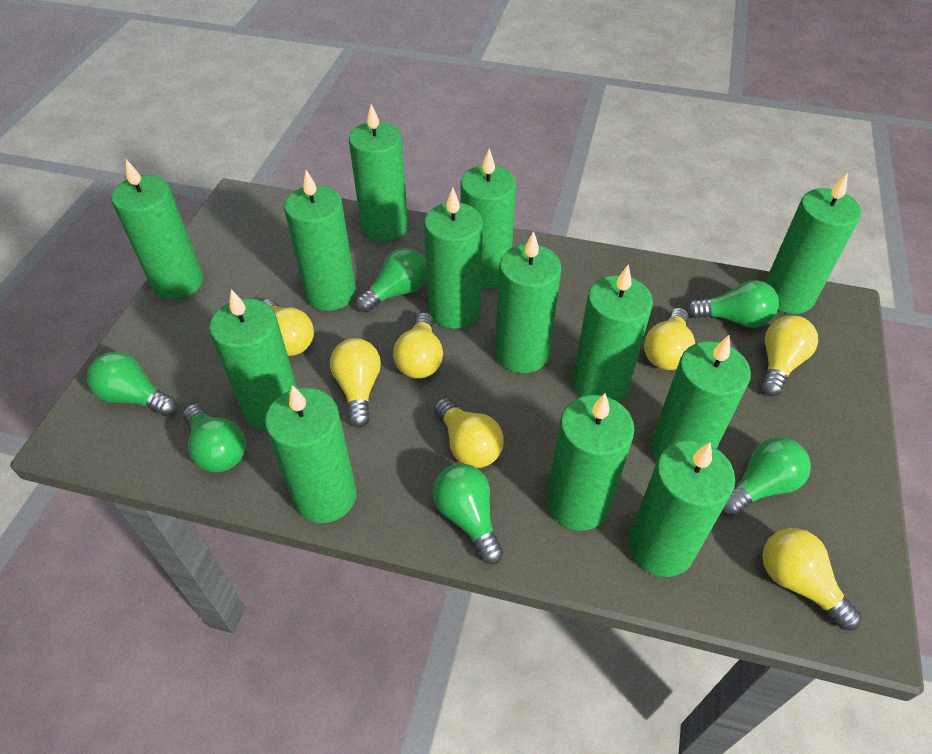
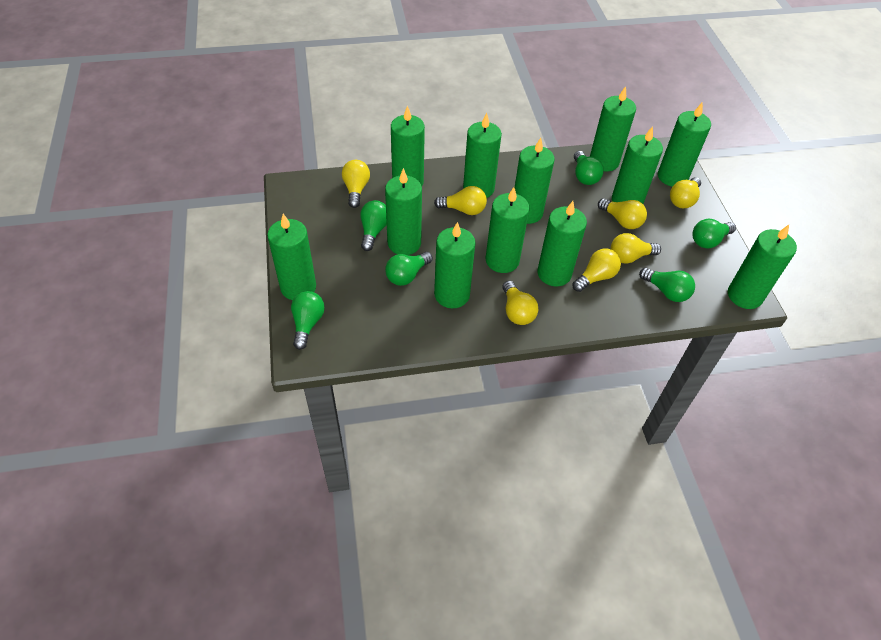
green candle: 13 -> 12

